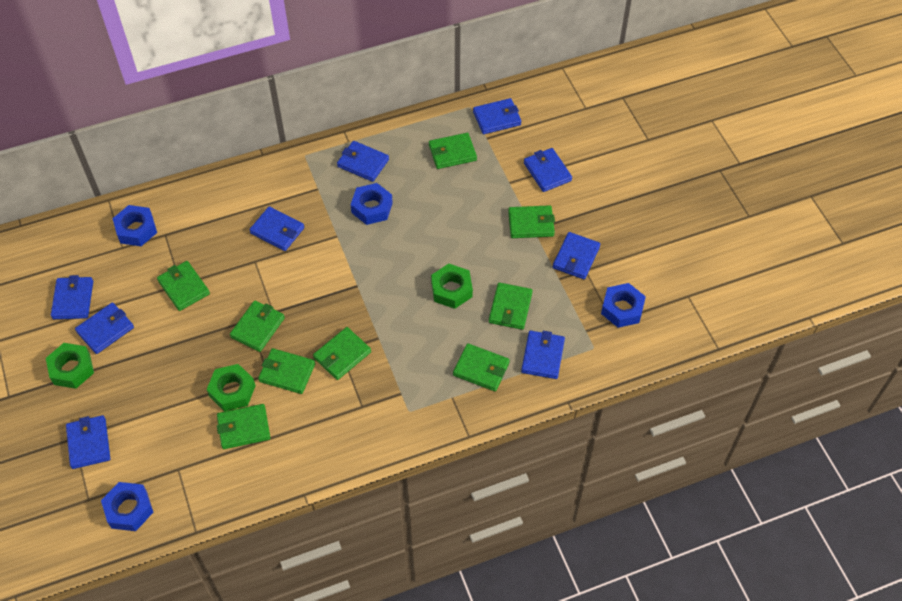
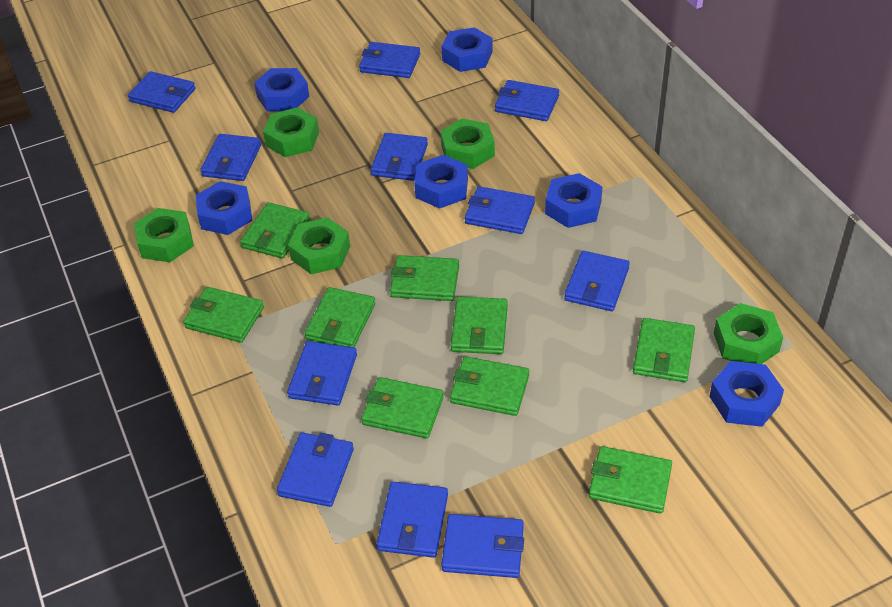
blue nut: 4 -> 6
blue wallet: 9 -> 11
green nut: 3 -> 5

